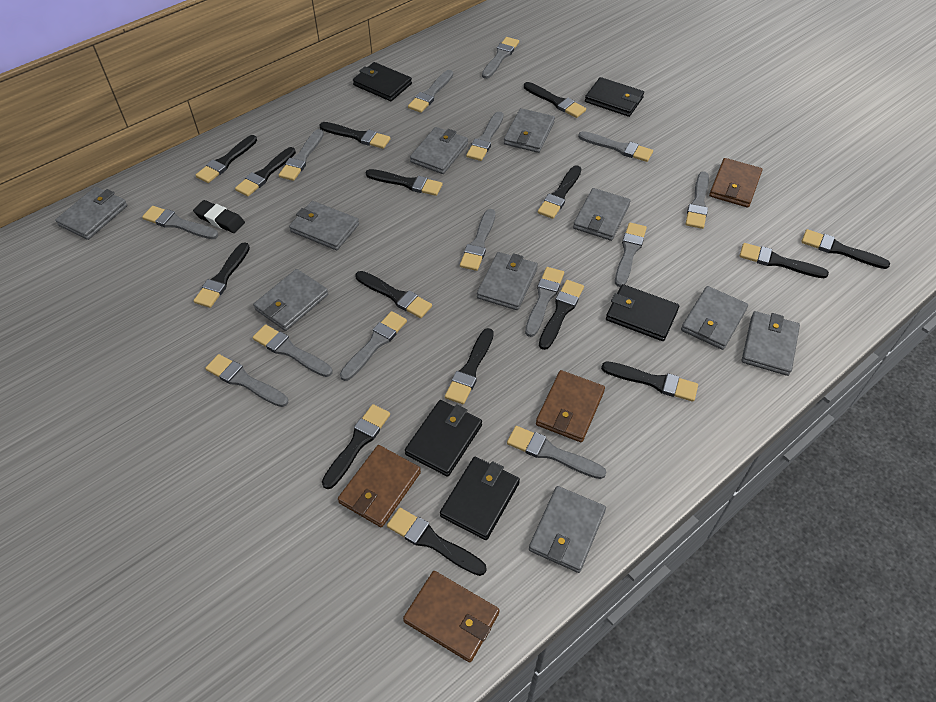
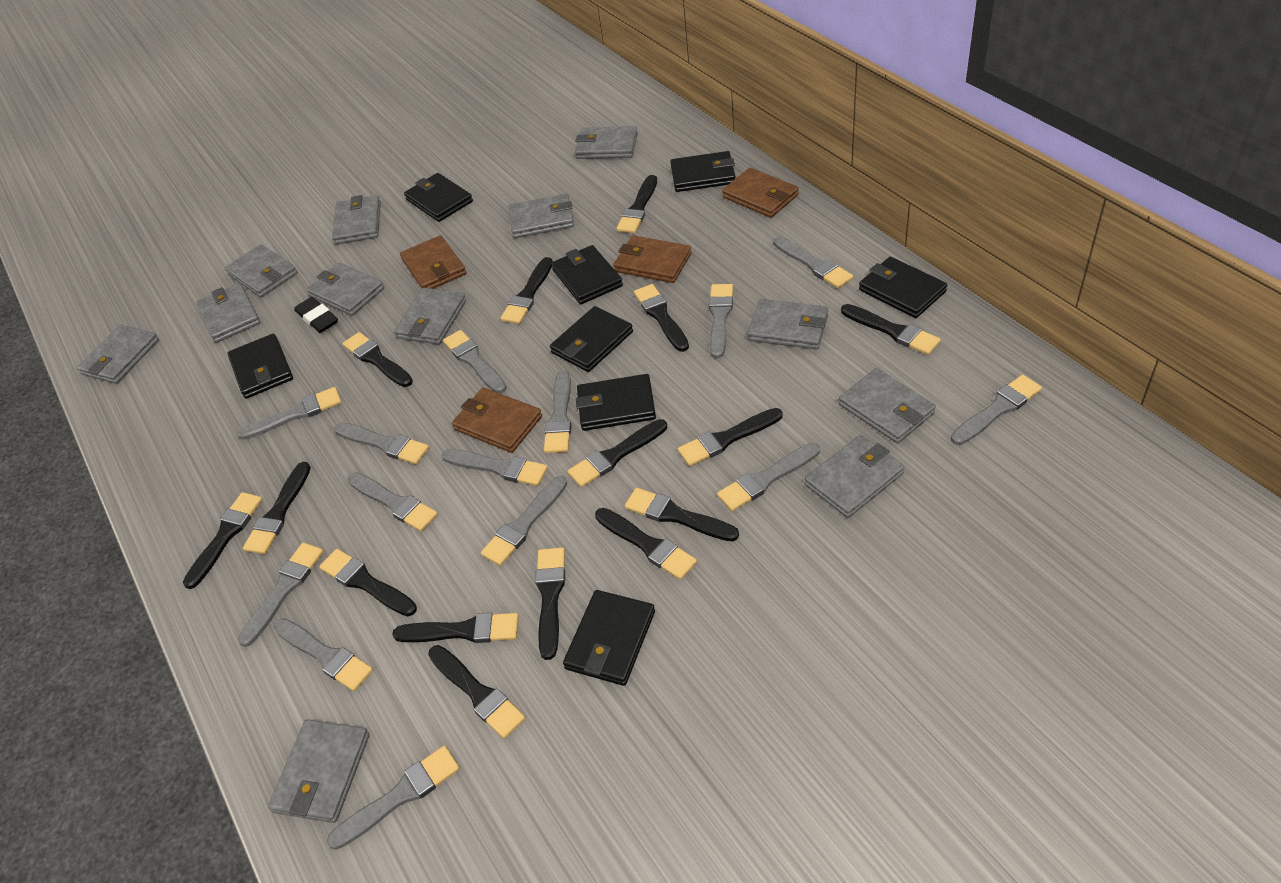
black wallet: 5 -> 8
grey wallet: 10 -> 12

